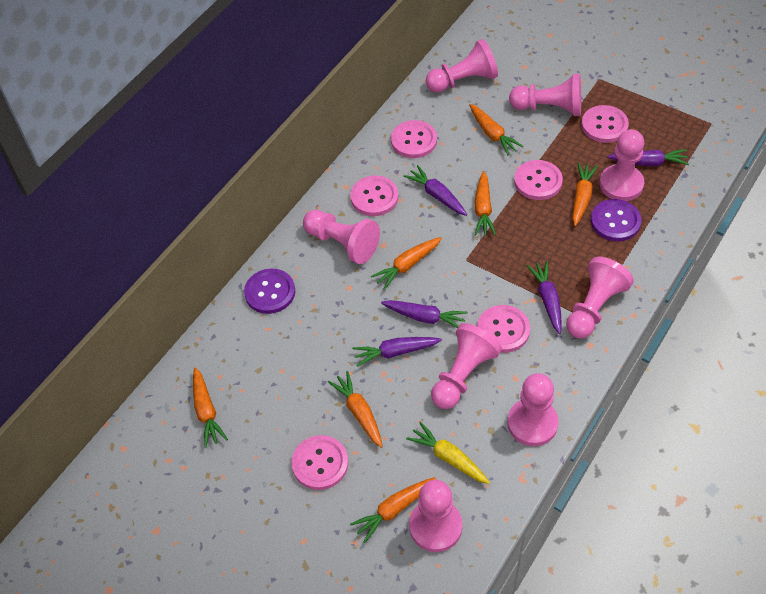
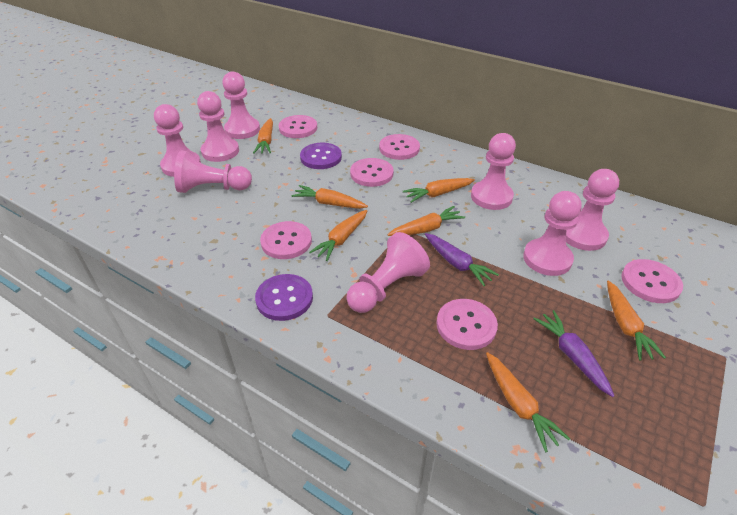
purple carrot: 5 -> 2
yellow carrot: 1 -> 0

